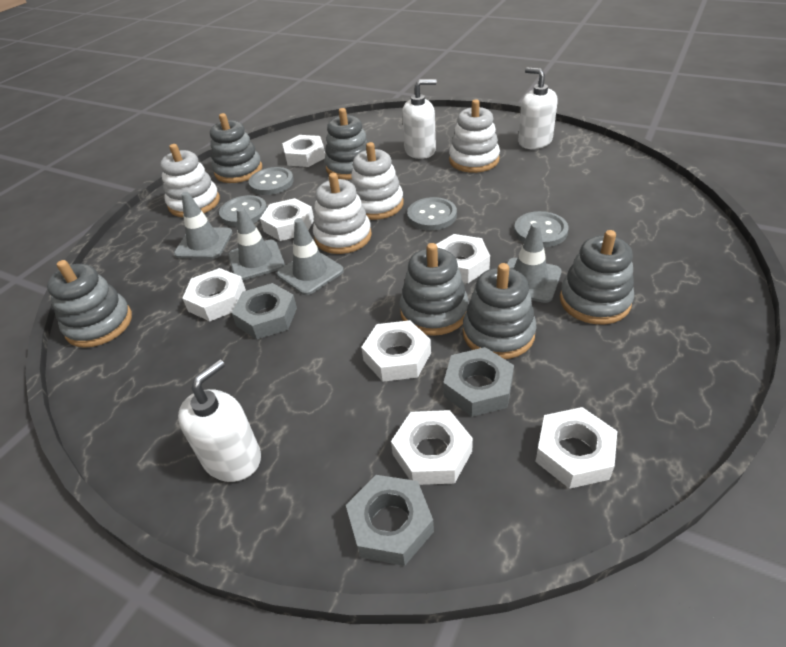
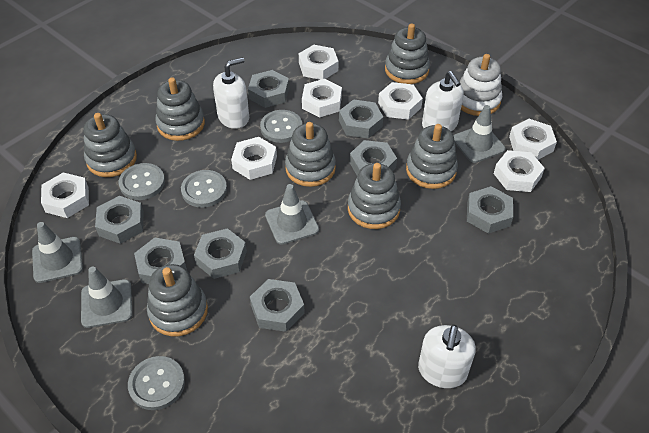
grey nut: 3 -> 8
grey stacking toy: 6 -> 7
white stacking toy: 4 -> 1

